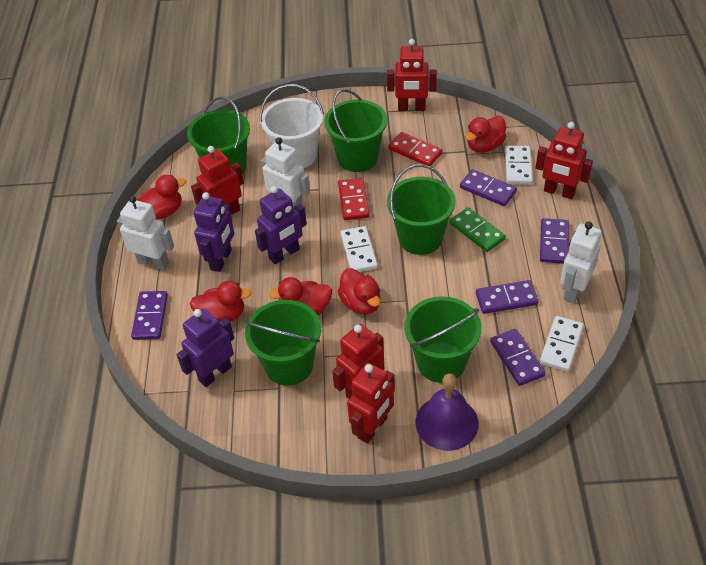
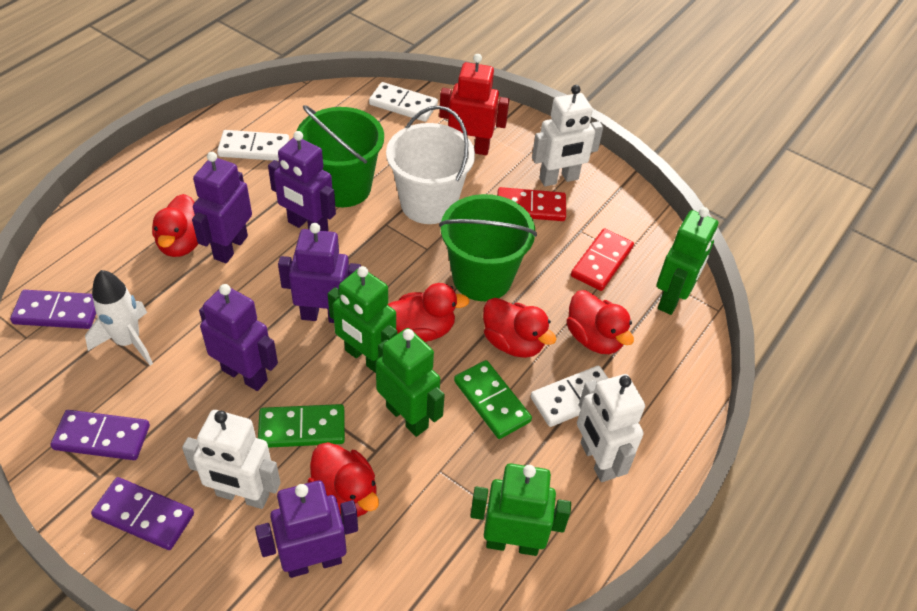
green bucket: 5 -> 2
green domino: 1 -> 2
green robot: 0 -> 4
purple bell: 1 -> 0
purple domino: 5 -> 3
purple robot: 3 -> 5
red robot: 5 -> 1
white rocket: 0 -> 1

